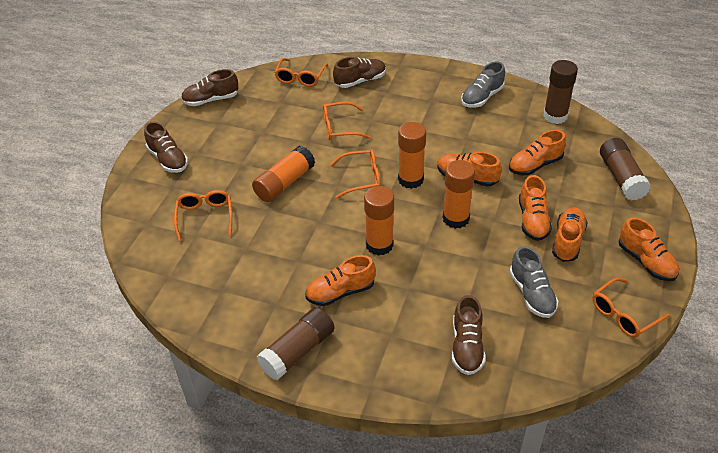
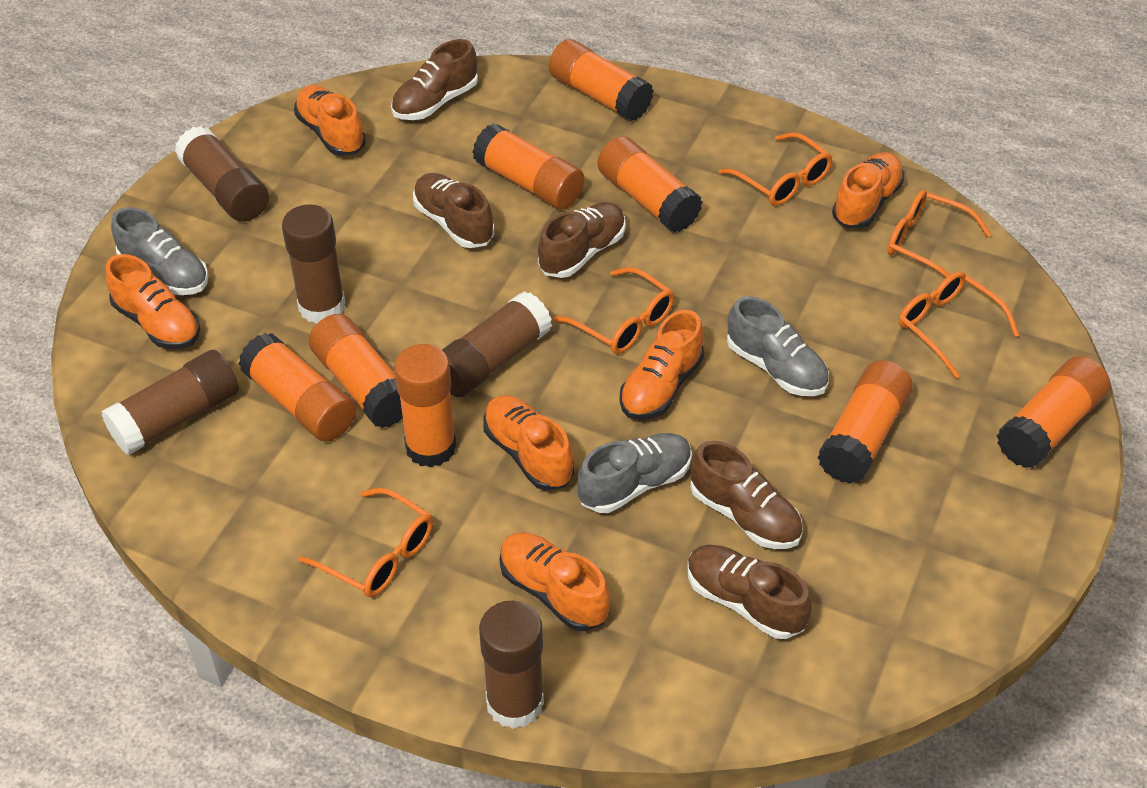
brown glue stick: 3 -> 5
brown shoe: 4 -> 5
grey shoe: 2 -> 3
orange glue stick: 4 -> 8

